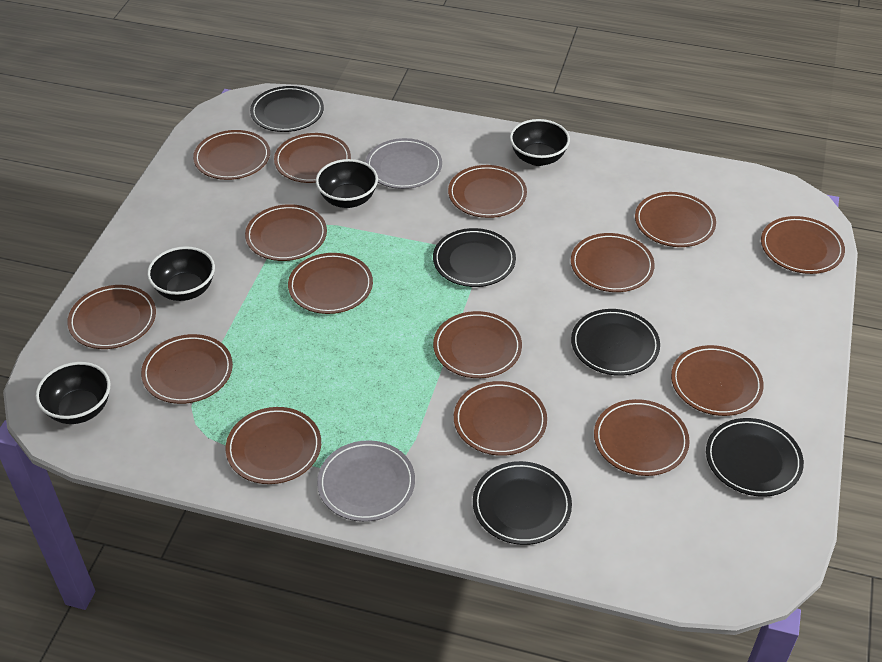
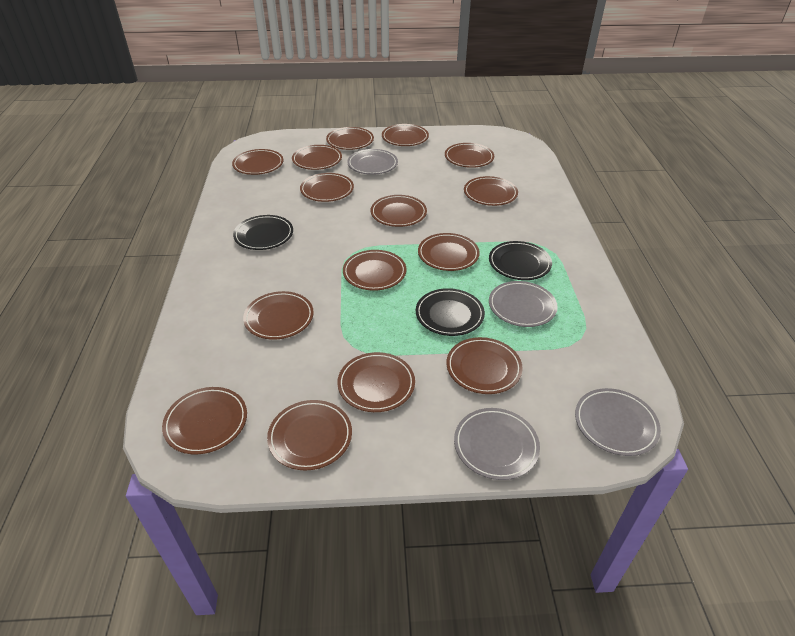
black bowl: 4 -> 0
black plate: 5 -> 3
grey plate: 2 -> 4

